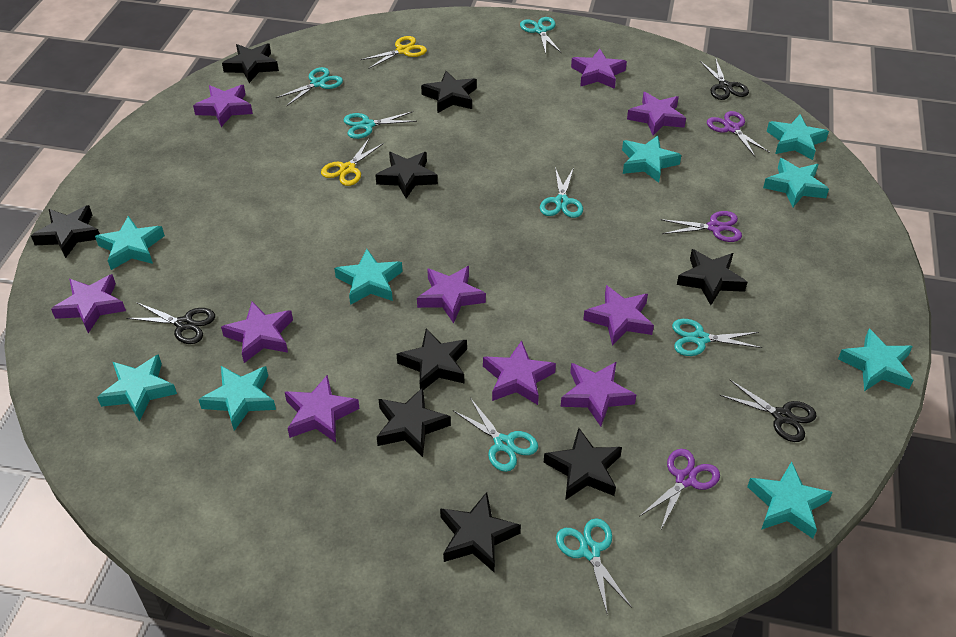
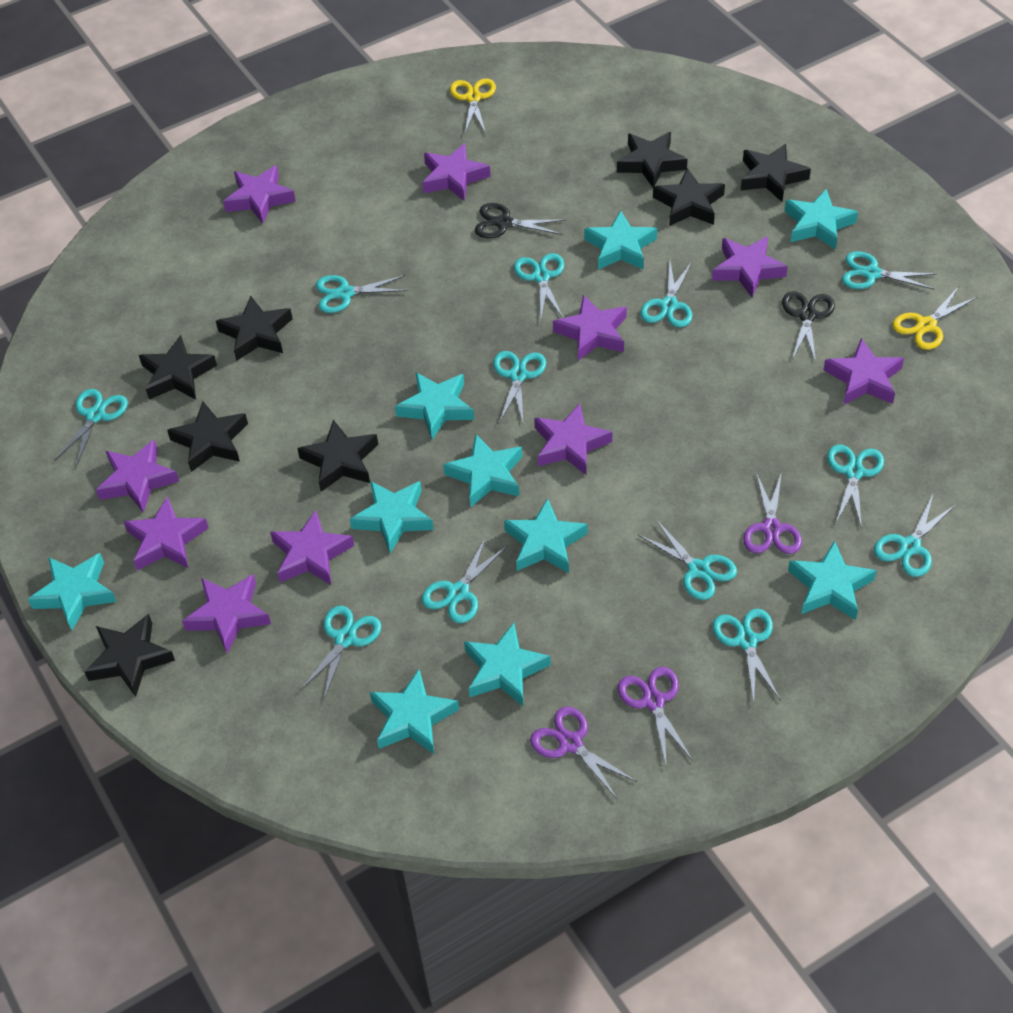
black scissors: 3 -> 2
black star: 9 -> 8
turquoise scissors: 7 -> 12
turquoise star: 9 -> 10

